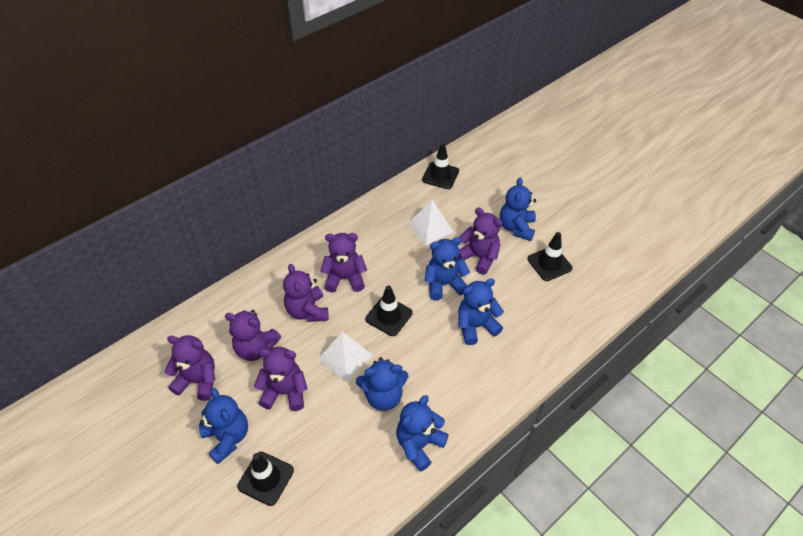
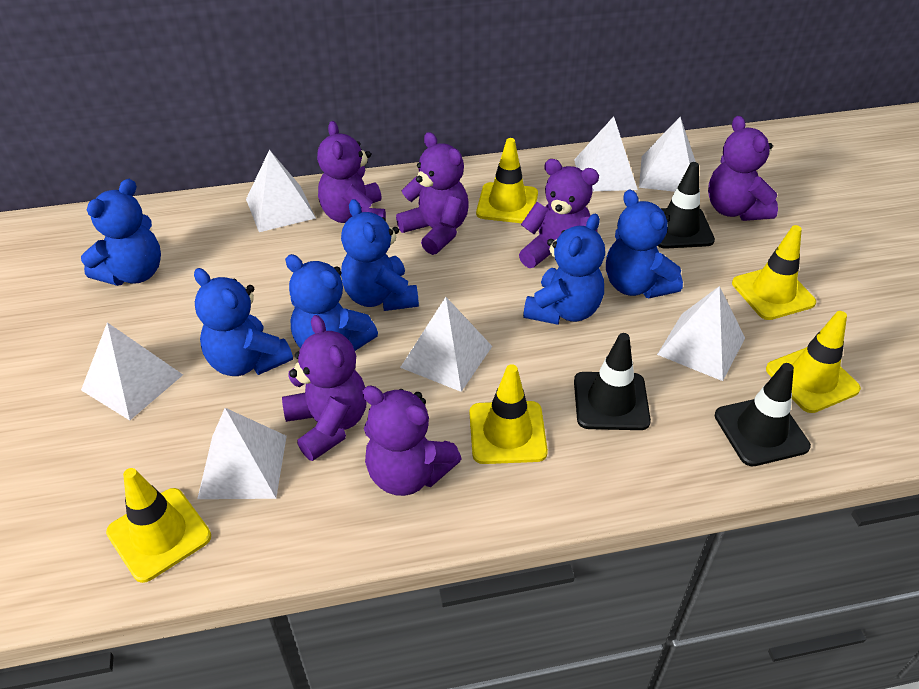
black traffic cone: 4 -> 3
white pyramid: 2 -> 7
yellow traffic cone: 0 -> 5

